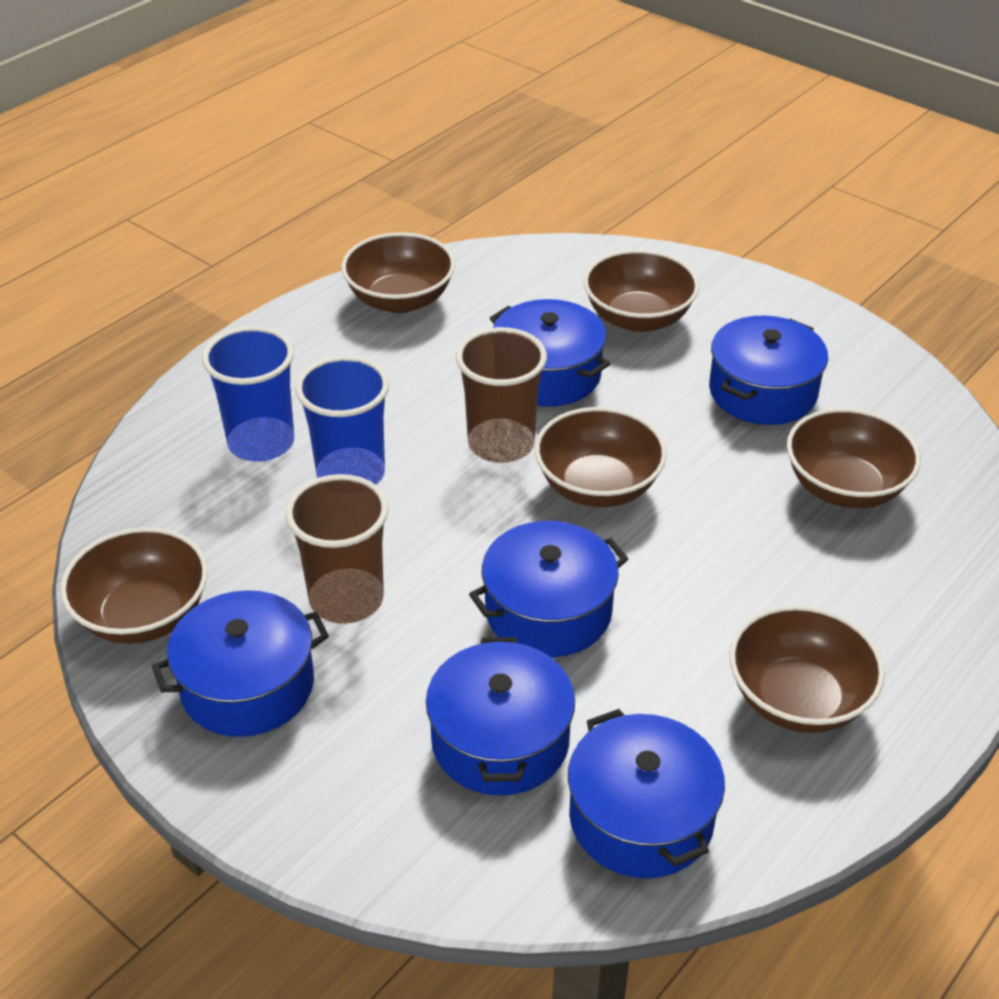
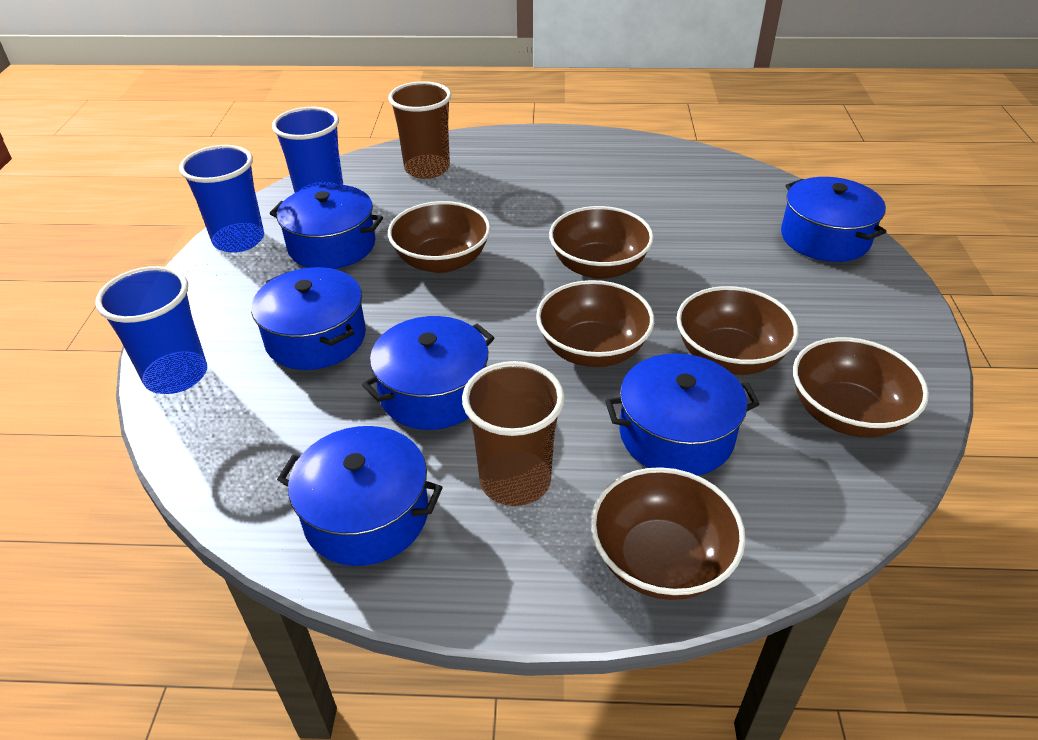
blue cup: 2 -> 3

